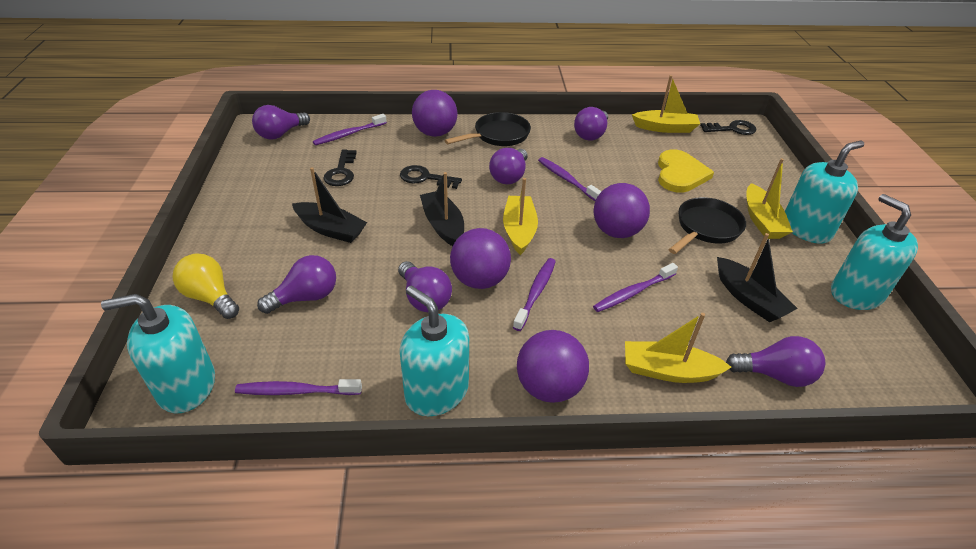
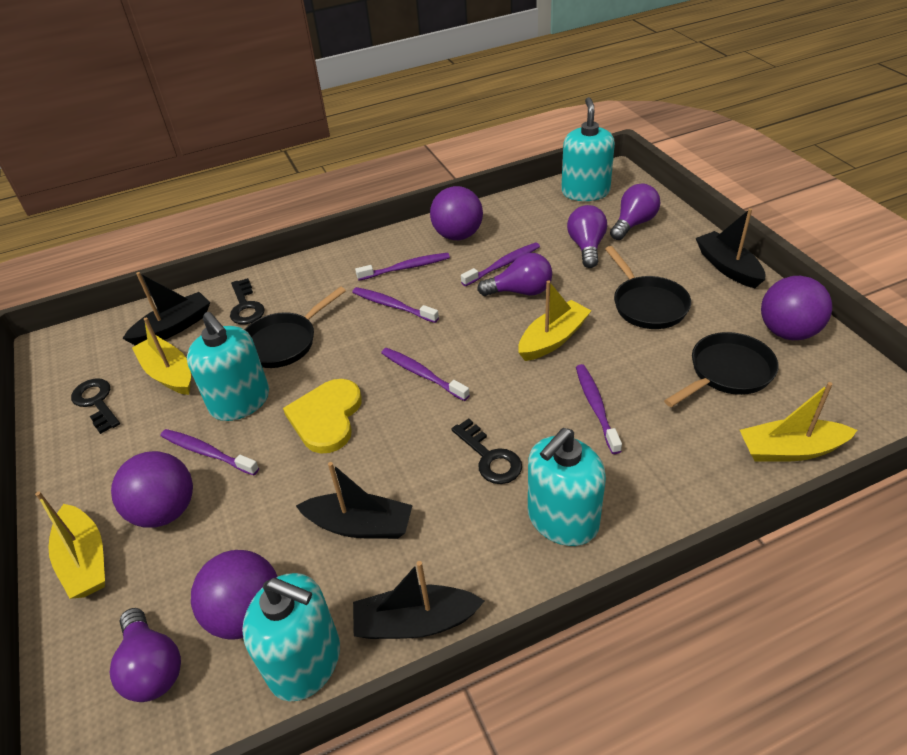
black boat: 3 -> 4
black pan: 2 -> 3
purple light bulb: 6 -> 4
purple toothbrush: 5 -> 6
yellow light bulb: 1 -> 0

